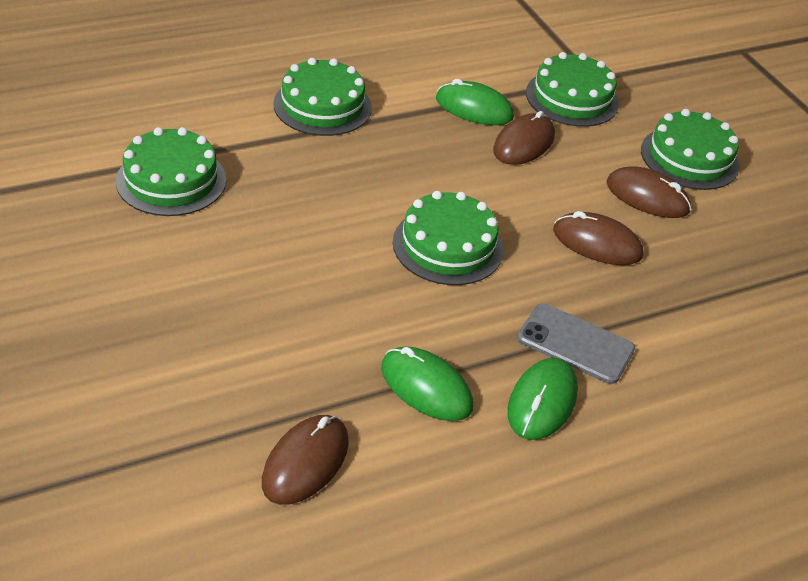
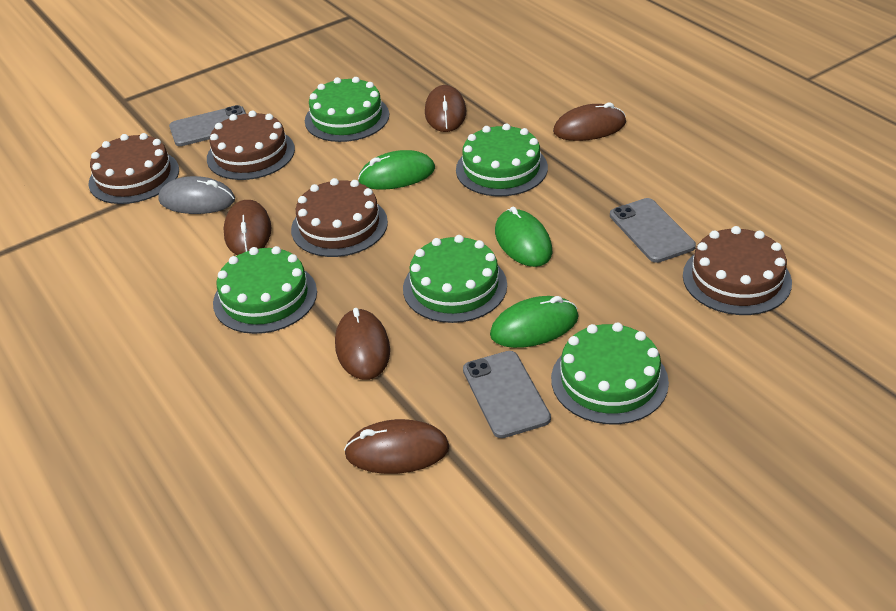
brown cake: 0 -> 4
brown mouse: 4 -> 5
grey mouse: 0 -> 1
grey phone: 1 -> 3

